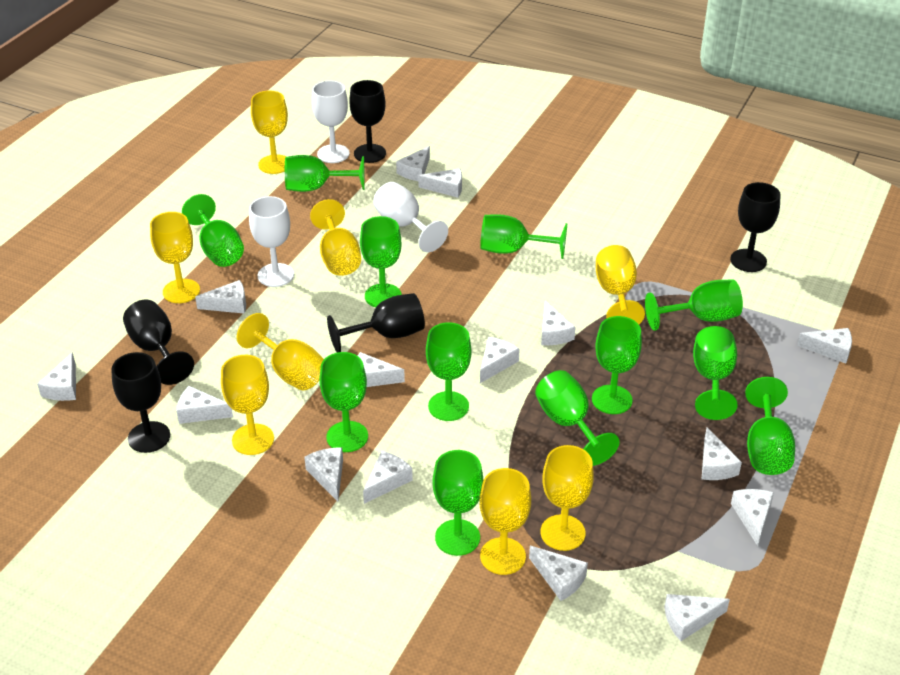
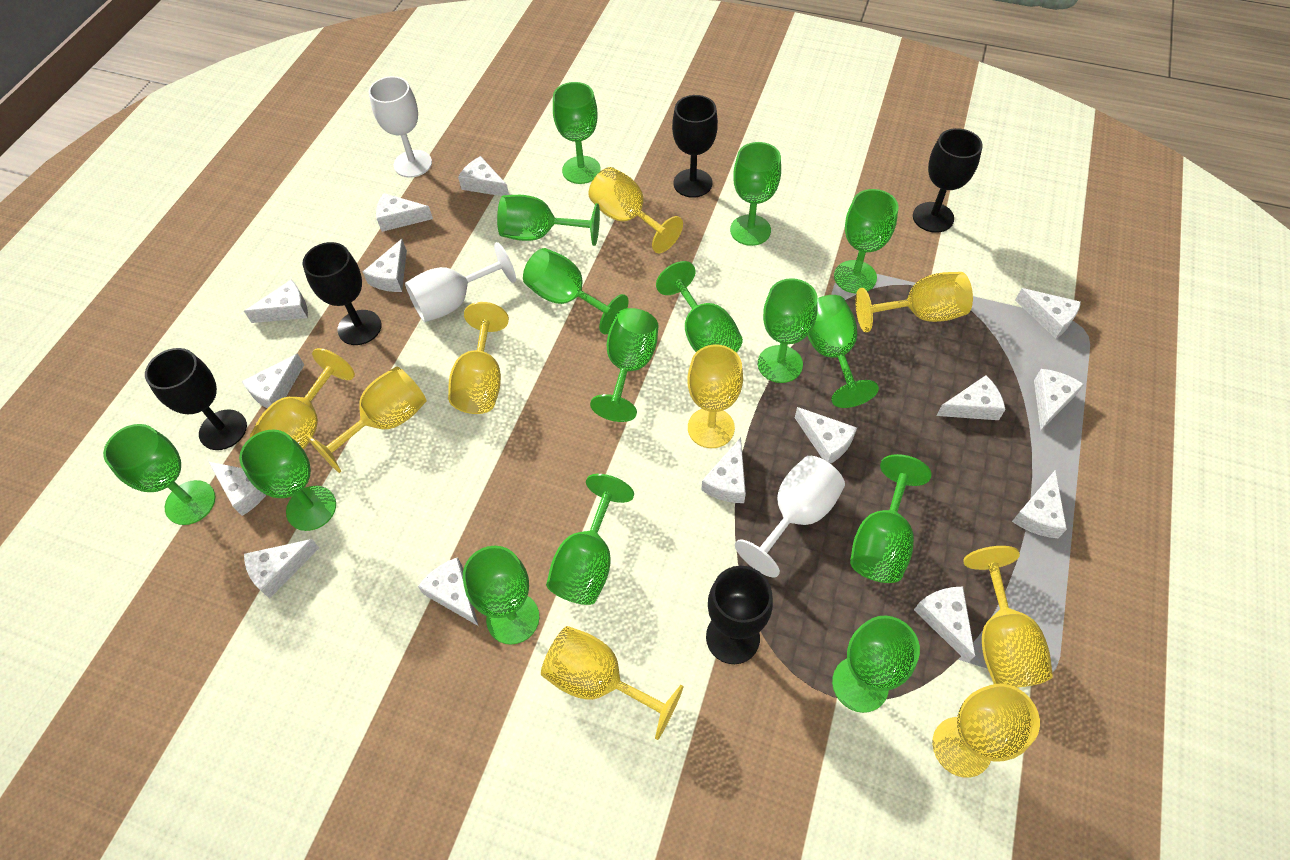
green goblet: 12 -> 15
yellow goblet: 8 -> 9

